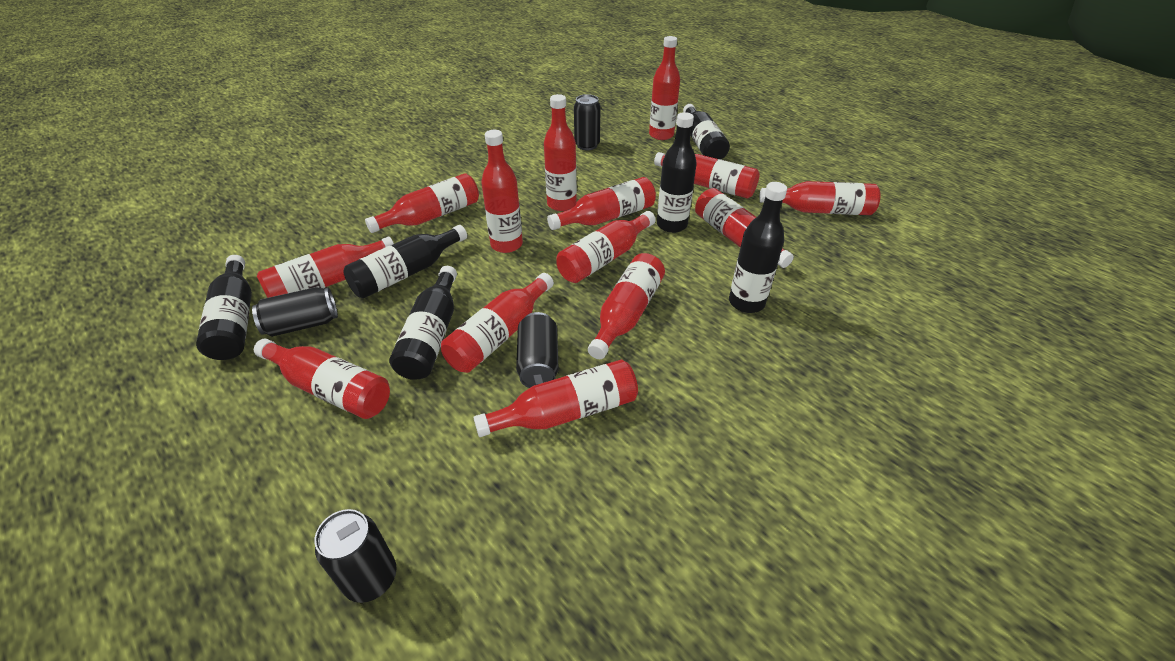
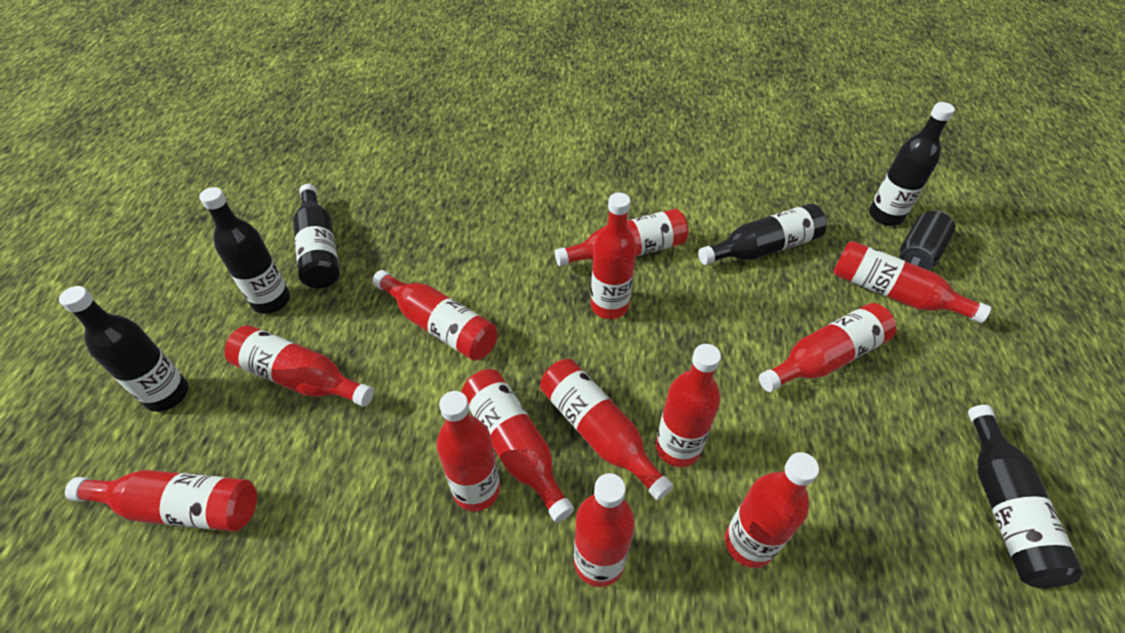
black can: 4 -> 1
red bottle: 14 -> 13

